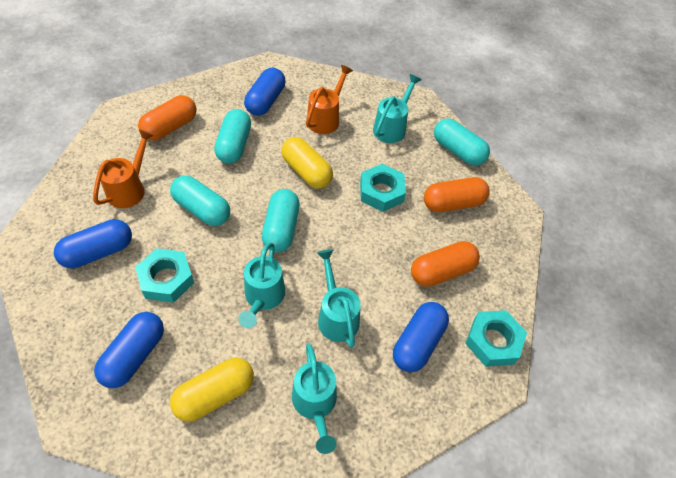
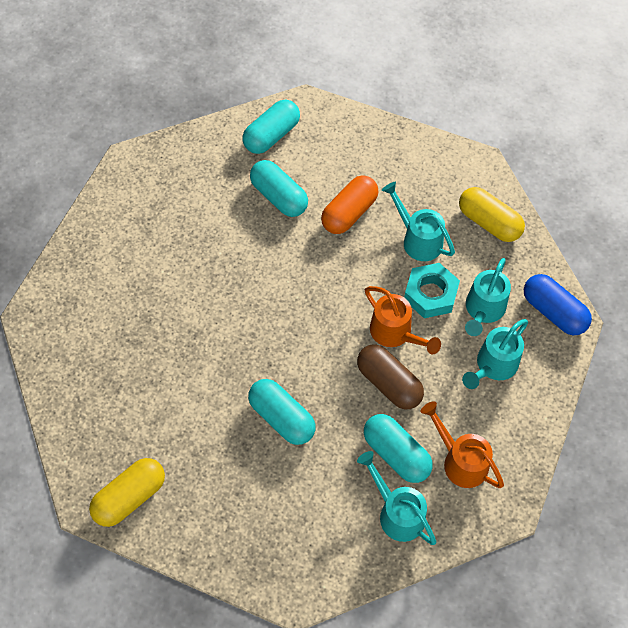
blue capsule: 4 -> 1
brown capsule: 0 -> 1
orange capsule: 3 -> 1
turquoise nut: 3 -> 1

